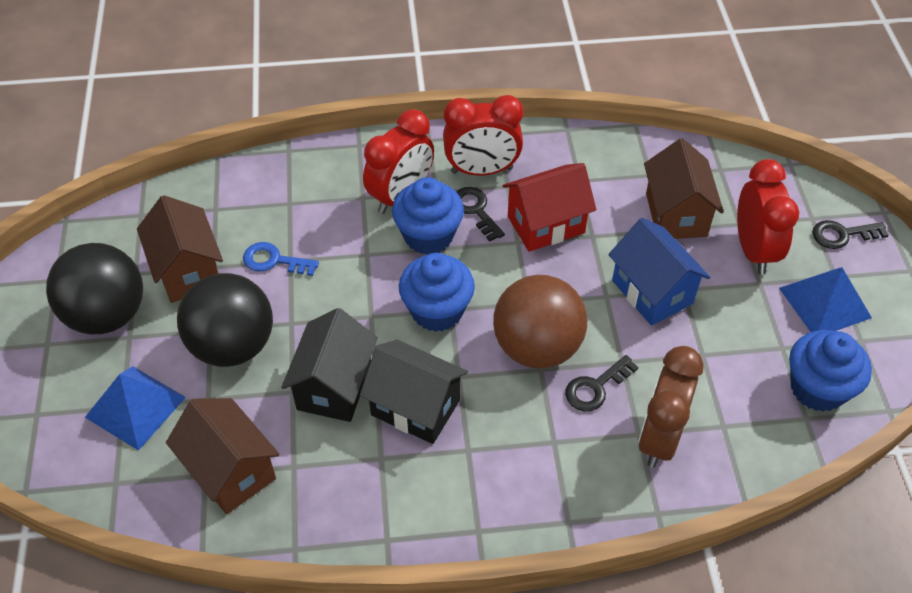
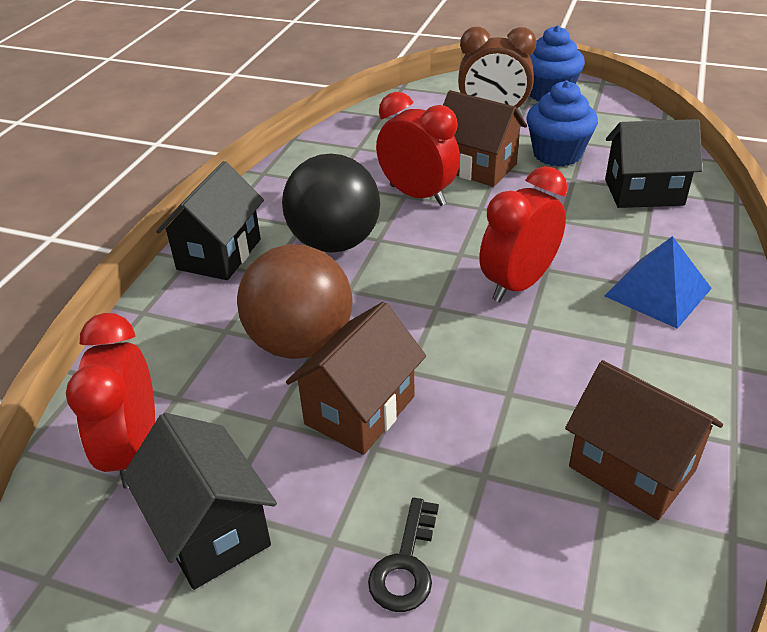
black ball: 2 -> 1
black house: 2 -> 3
black key: 3 -> 1
blue cupcake: 3 -> 2
blue house: 1 -> 0
blue key: 1 -> 0
blue pyramid: 2 -> 1
red house: 1 -> 0

